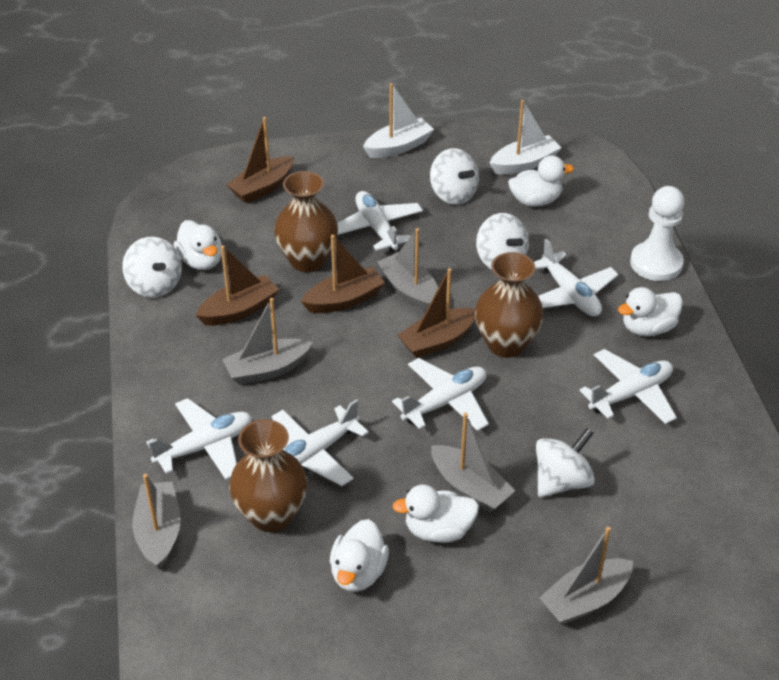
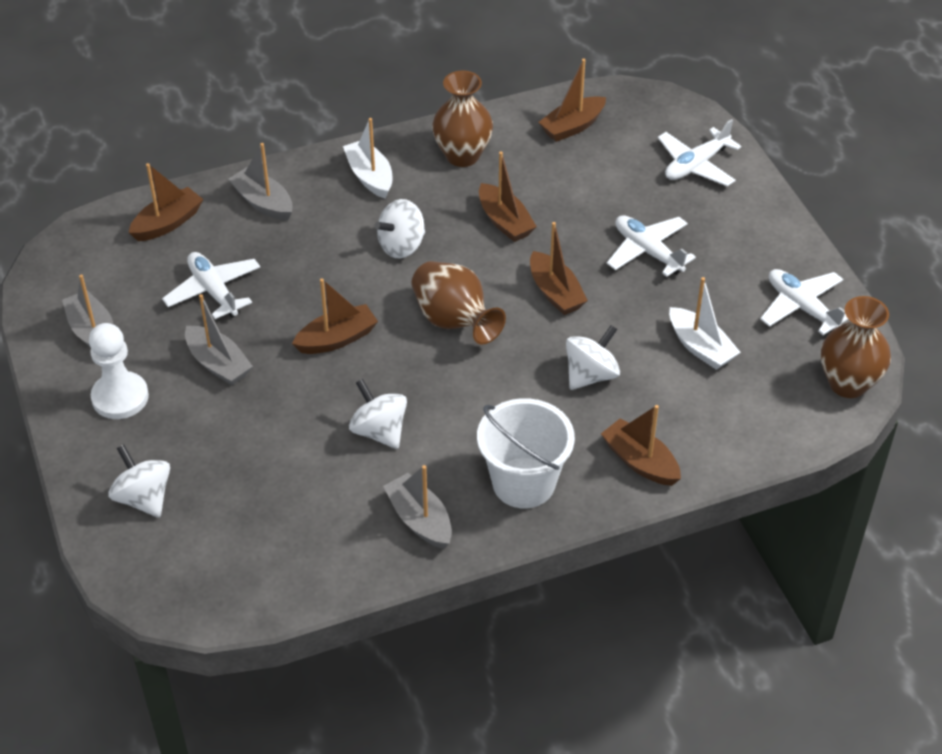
brown boat: 4 -> 6
grey boat: 5 -> 4
white bucket: 0 -> 1
white duck: 5 -> 0
white plane: 6 -> 4

